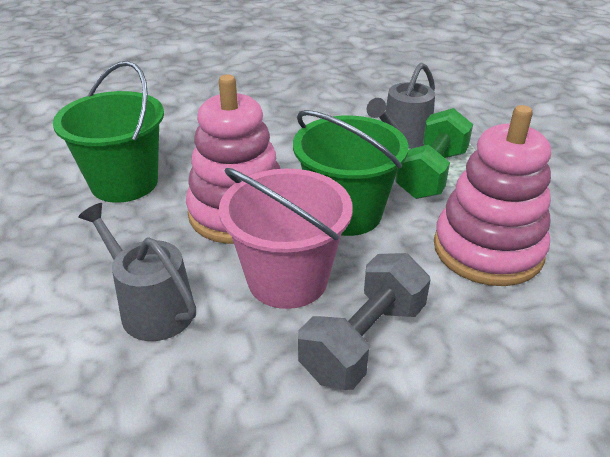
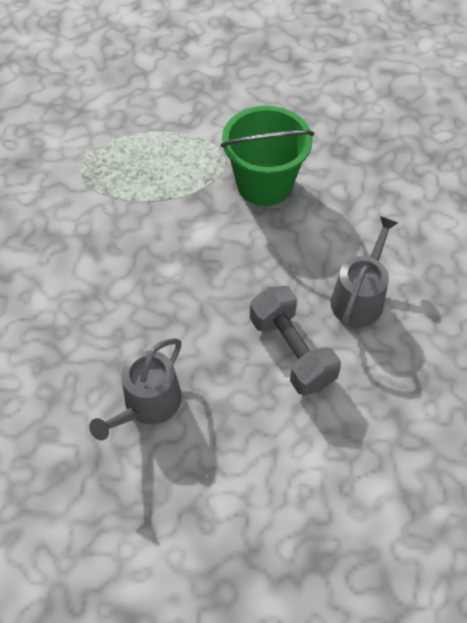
green bucket: 2 -> 1
green dumbbell: 1 -> 0
pink bucket: 1 -> 0
pink stacking toy: 2 -> 0

